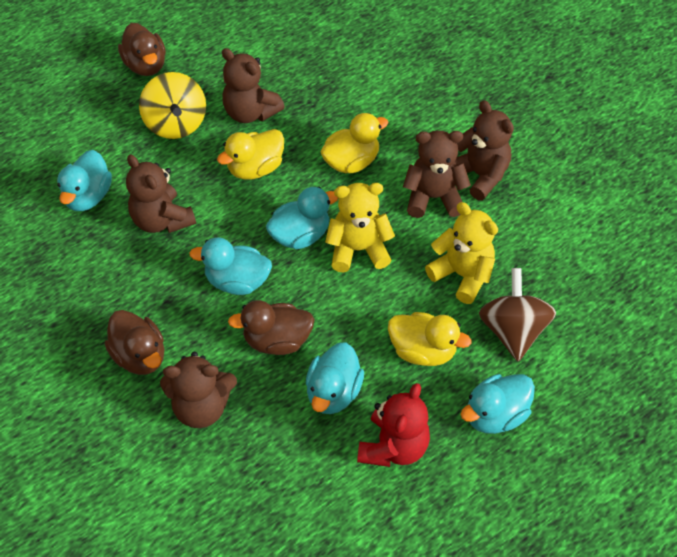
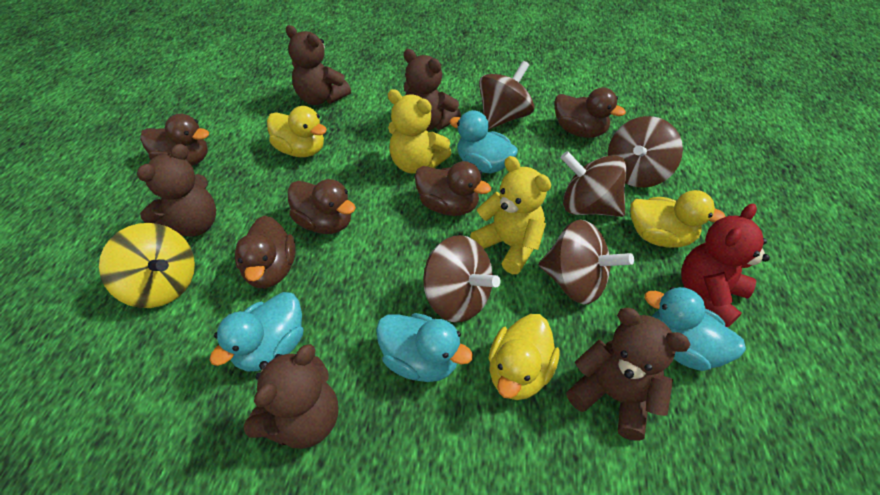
brown duck: 3 -> 5
brown spinning top: 1 -> 5
turquoise duck: 5 -> 4

